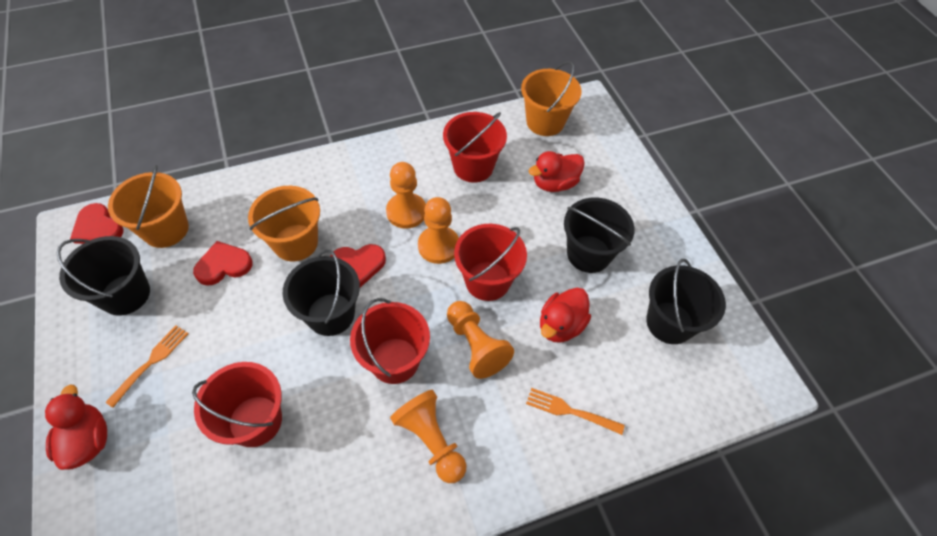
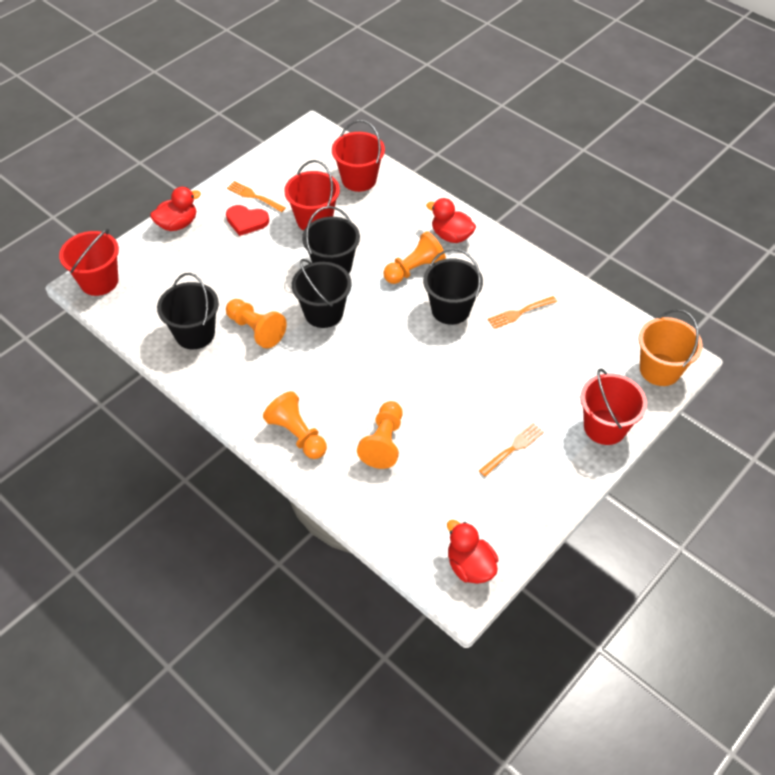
orange bucket: 3 -> 1
orange fork: 2 -> 3
red heart: 3 -> 1

